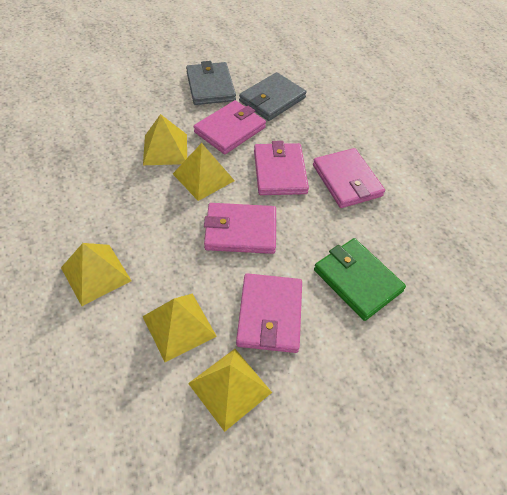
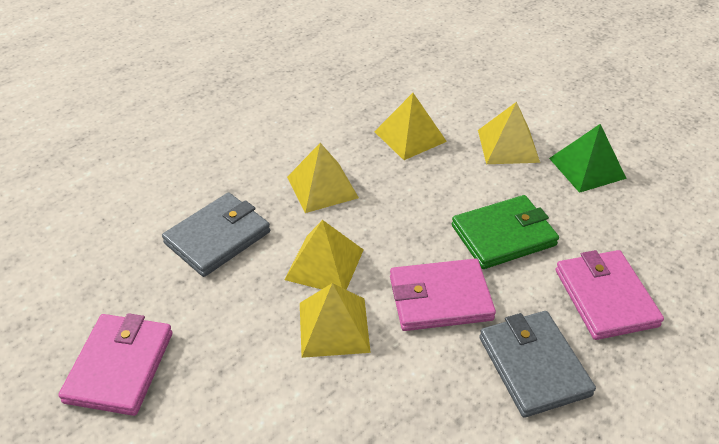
green pyramid: 0 -> 1
pink wallet: 5 -> 3

